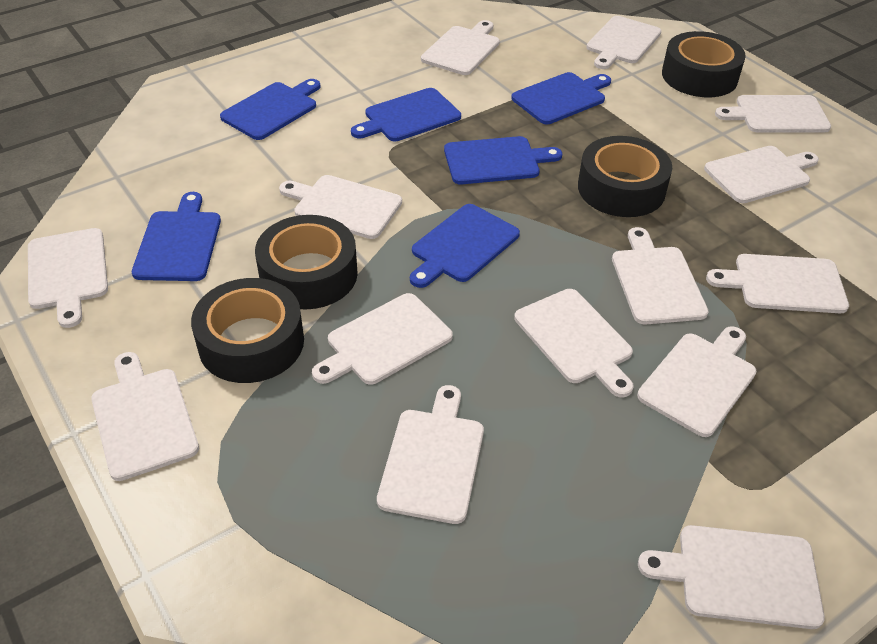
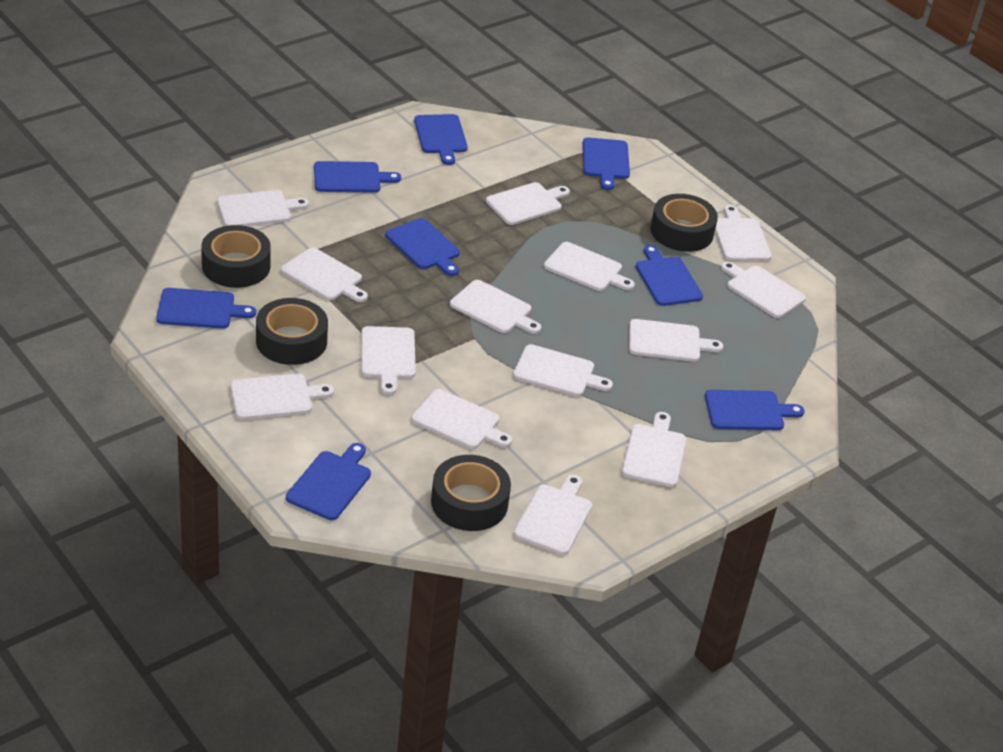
blue cutting board: 6 -> 8

